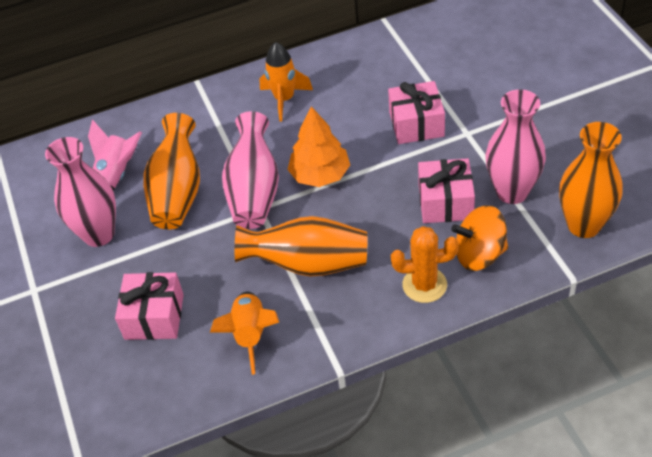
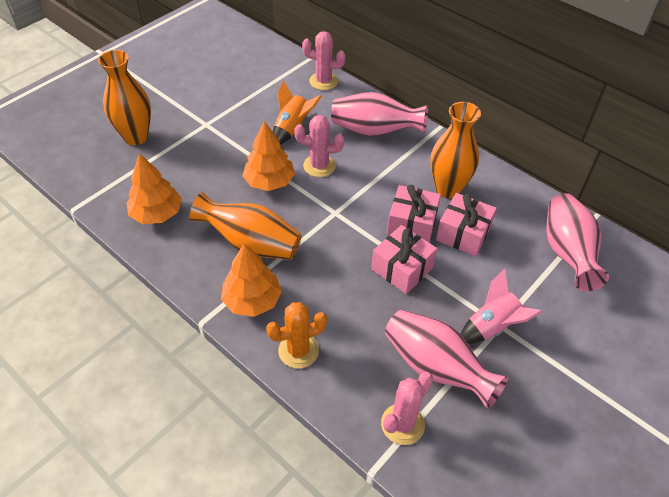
orange rocket: 2 -> 1
orange spinning top: 1 -> 0
orange tree: 1 -> 3
pink cactus: 0 -> 3

